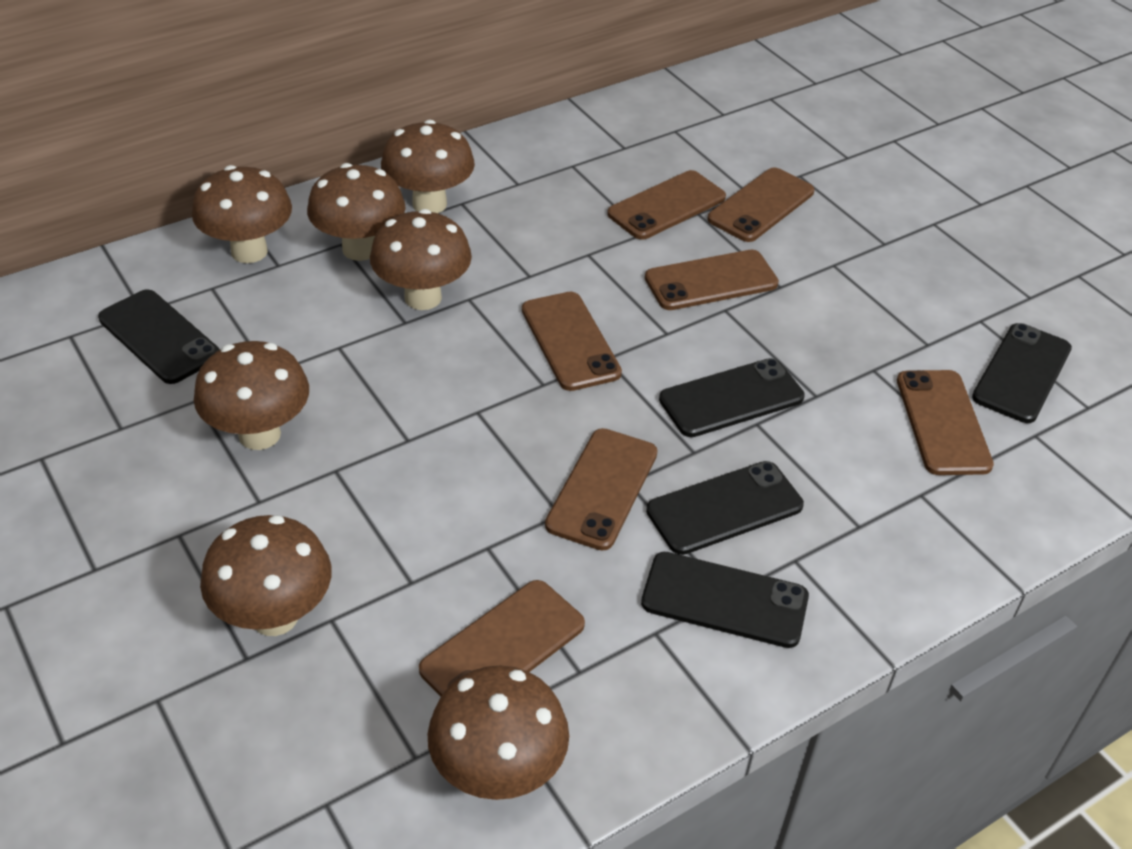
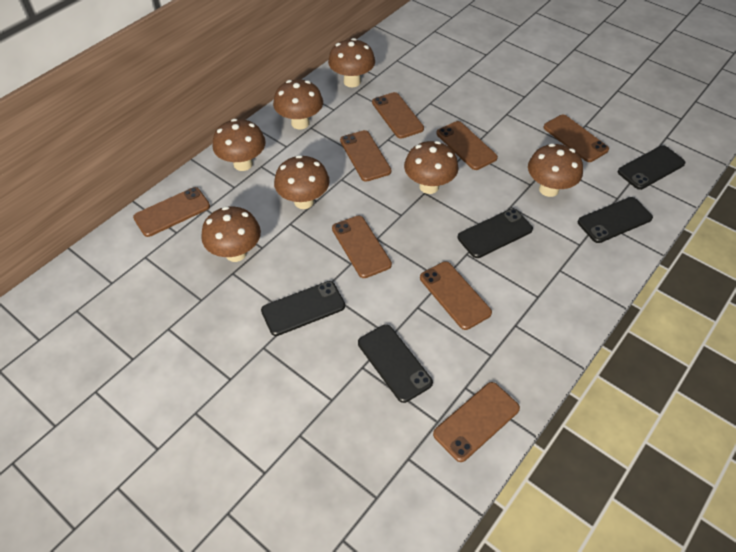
brown phone: 7 -> 8

